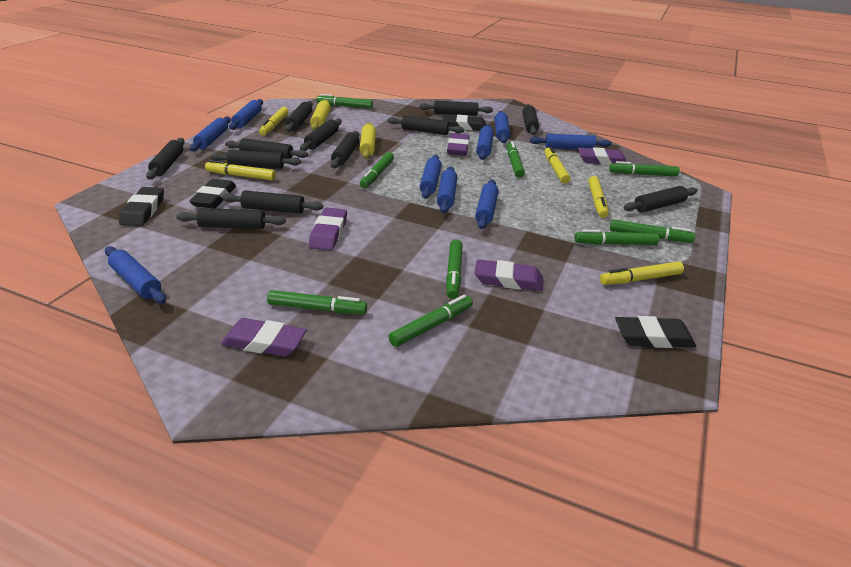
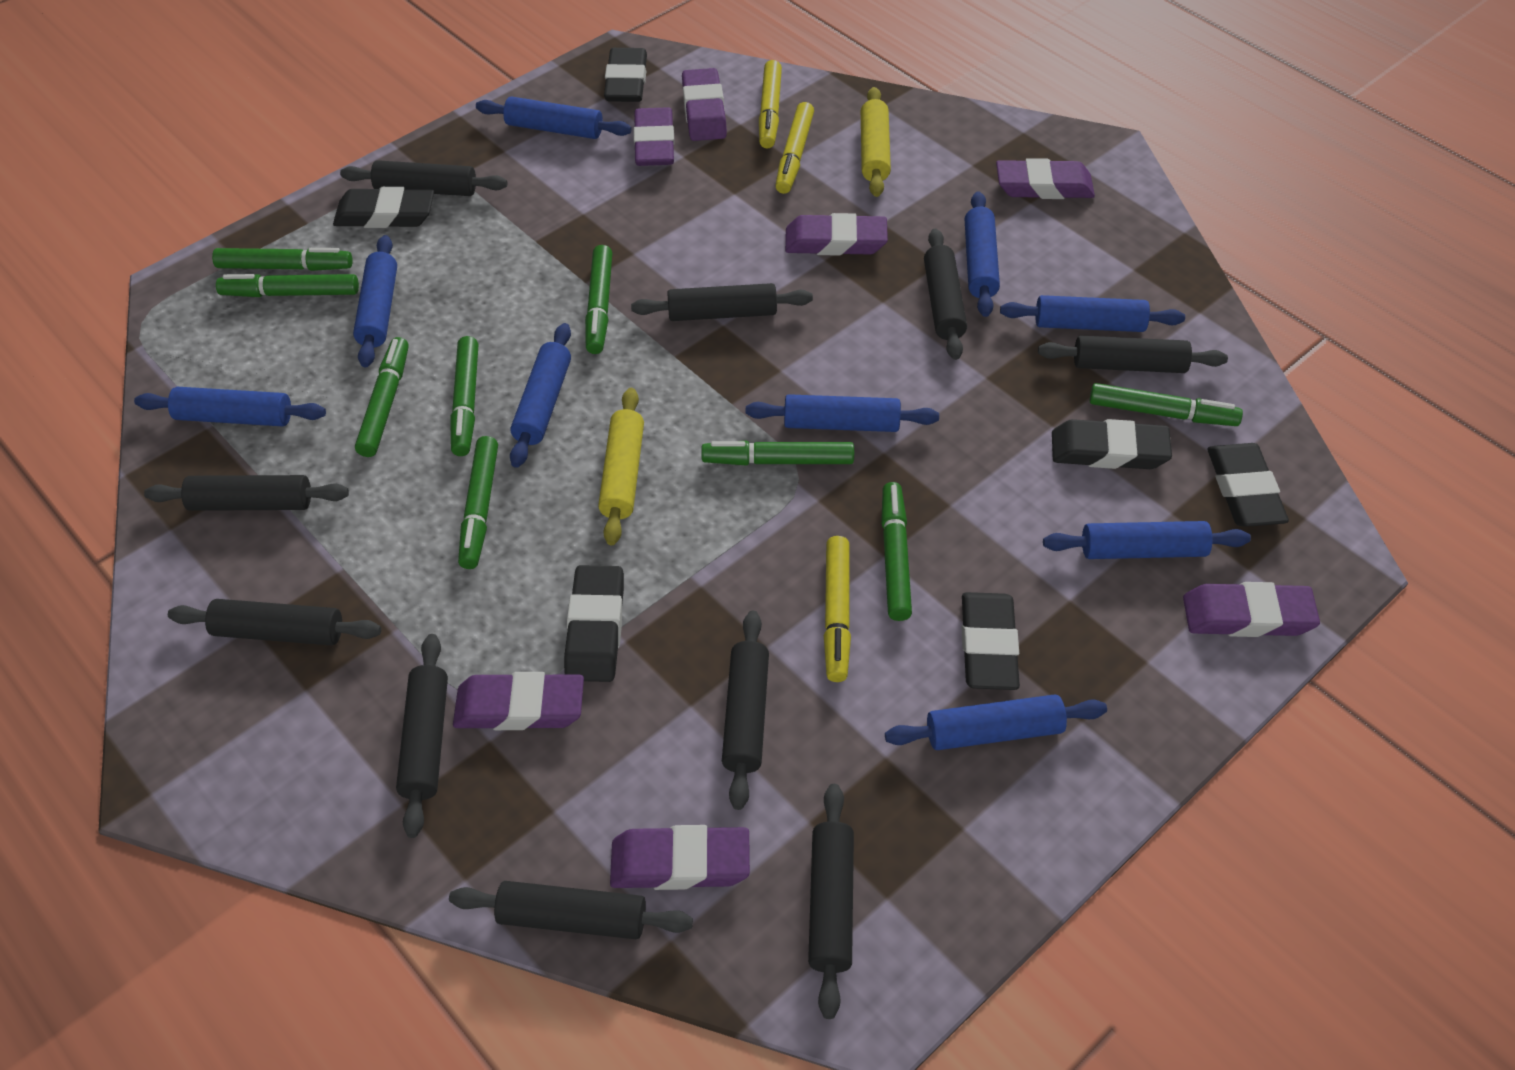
black eraser: 4 -> 6
black rolling pin: 12 -> 10
purple eraser: 5 -> 7
yellow marker: 5 -> 3

